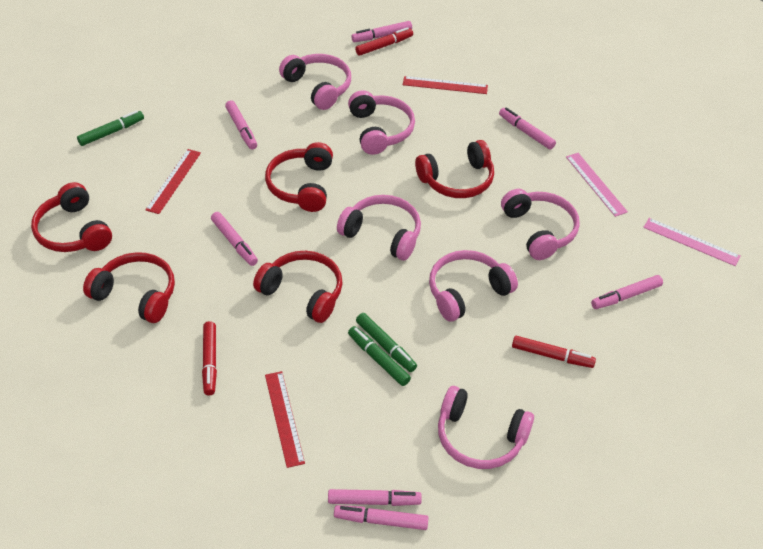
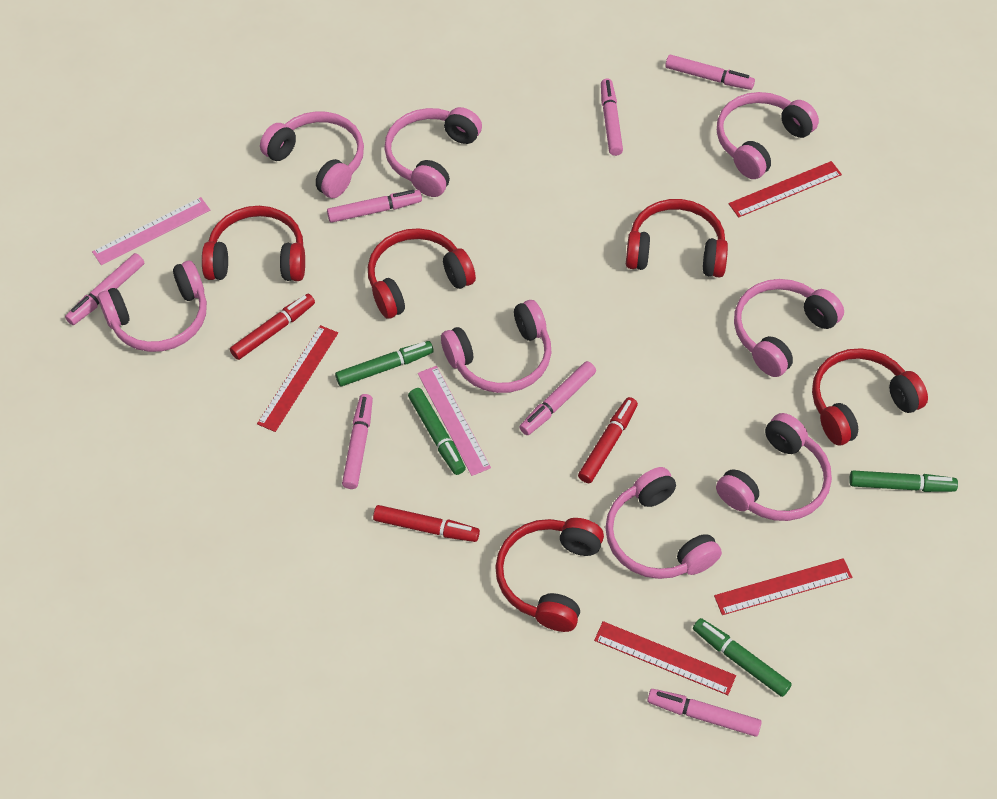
green marker: 3 -> 4
pink headphones: 6 -> 8
red ruler: 3 -> 4

